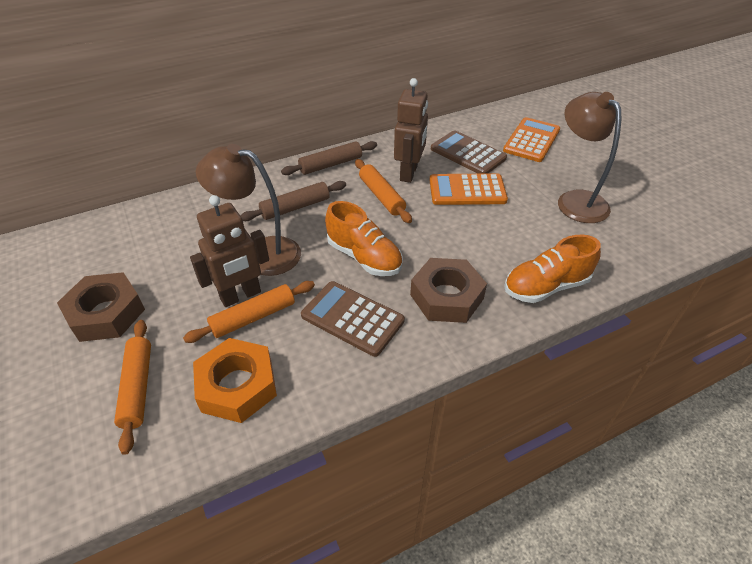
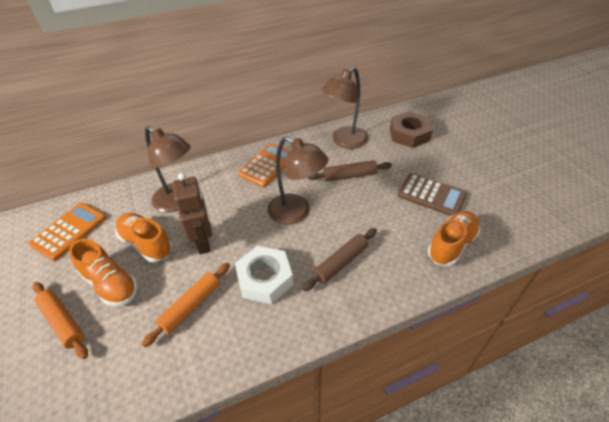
brown calculator: 2 -> 1
brown lamp: 2 -> 3
brown nut: 2 -> 1
brown robot: 2 -> 1
orange nut: 1 -> 0
orange rolling pin: 3 -> 2
orange shoe: 2 -> 3
white nut: 0 -> 1

